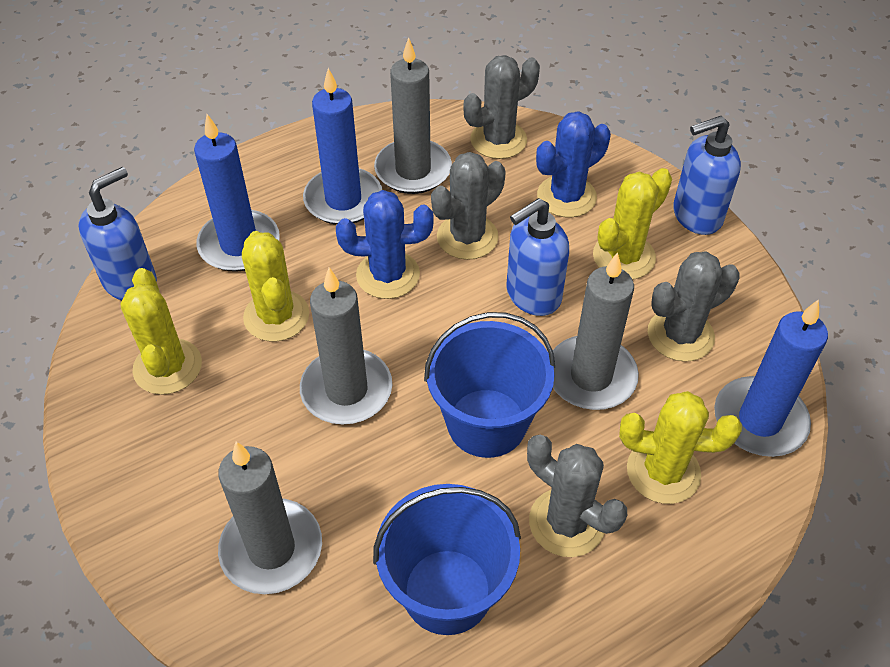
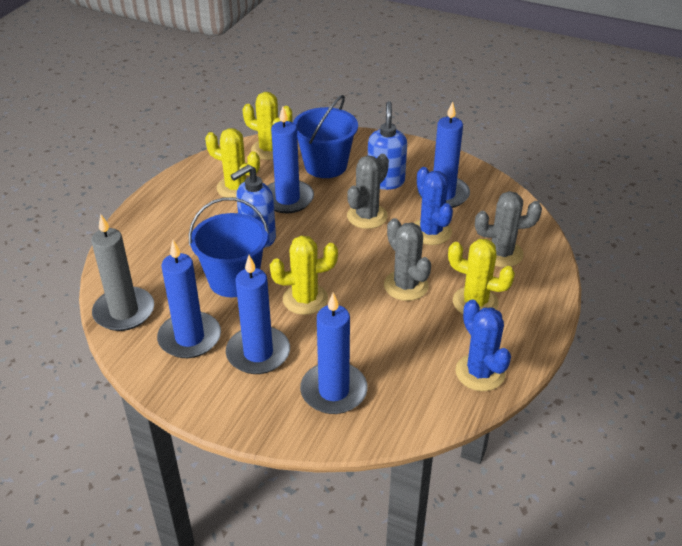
blue candle: 3 -> 5
blue soap dispenser: 3 -> 2
grey cactus: 4 -> 3
grey candle: 4 -> 1

